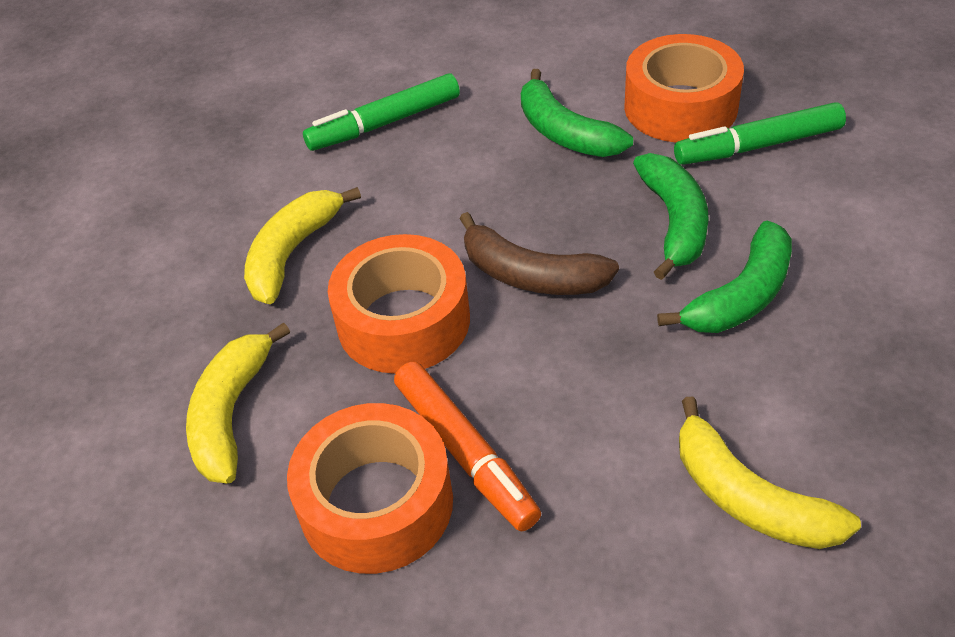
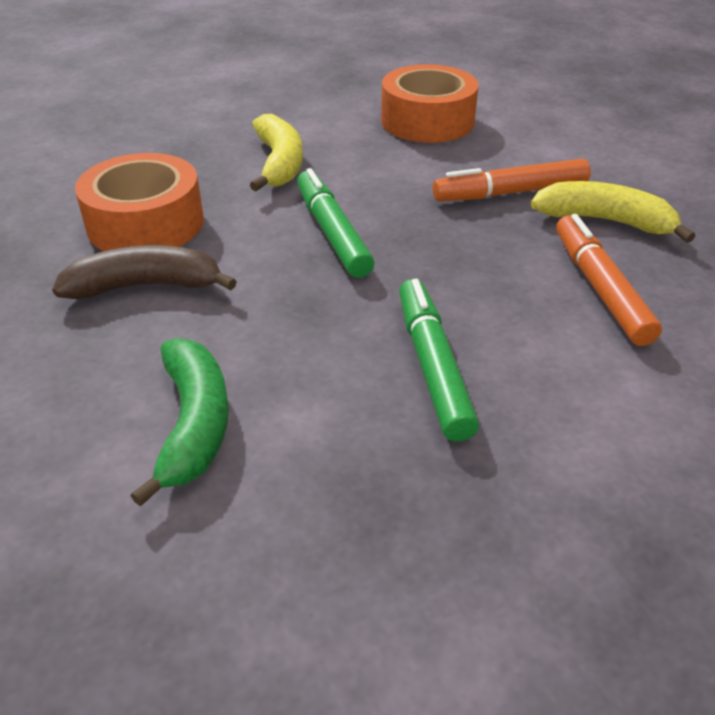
green banana: 3 -> 1
orange marker: 1 -> 2
orange tape: 3 -> 2
yellow banana: 3 -> 2

